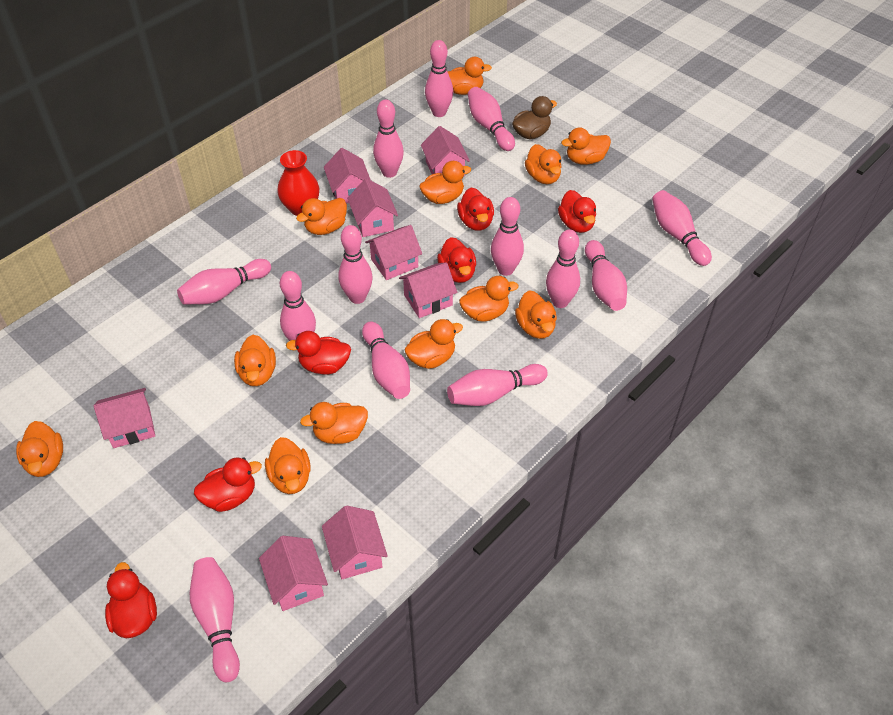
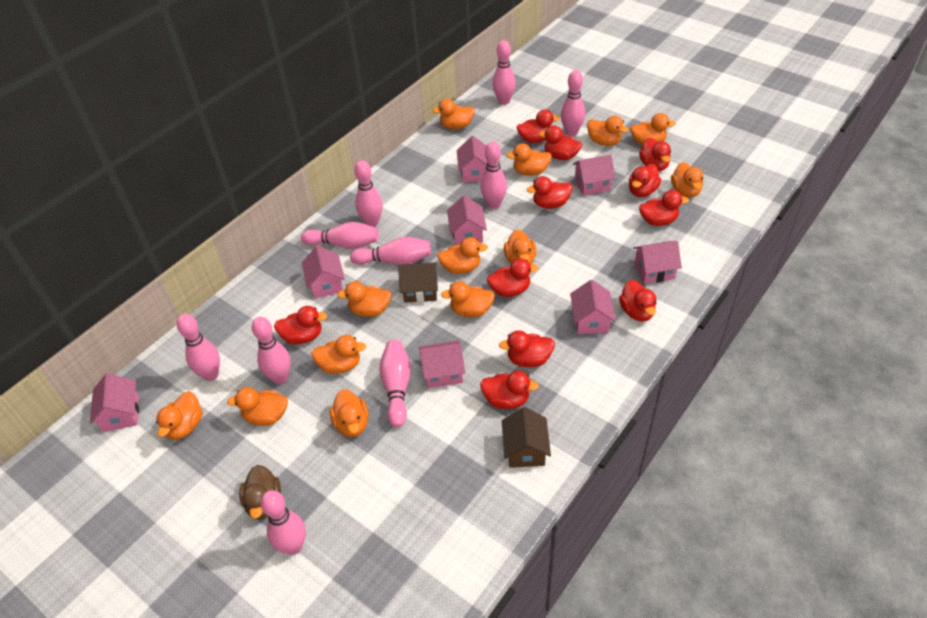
brown house: 0 -> 2
orange duck: 12 -> 13
pink bowling pin: 13 -> 10
red duck: 6 -> 11
red vase: 1 -> 0

